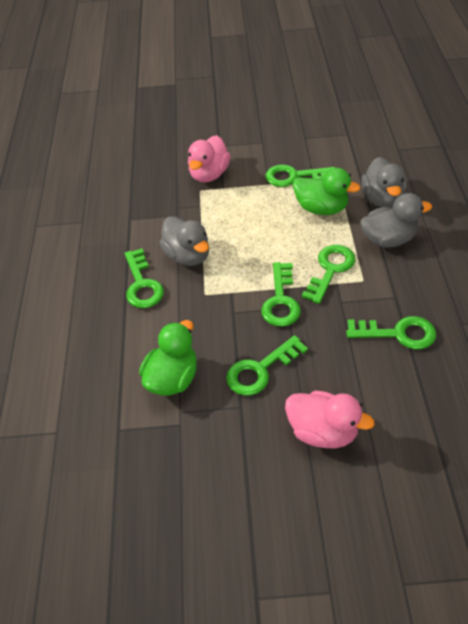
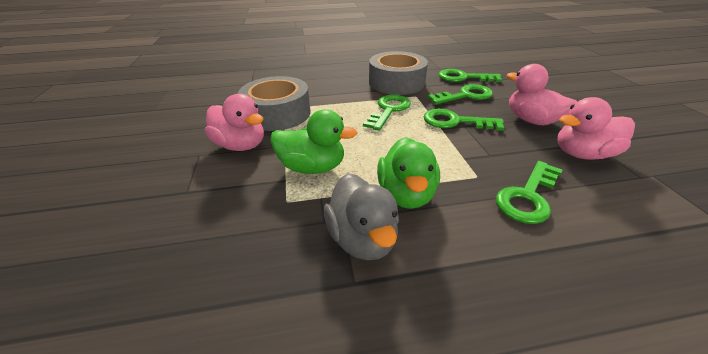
green key: 6 -> 5
grey duck: 3 -> 1
grey tape: 0 -> 2
pink duck: 2 -> 3

